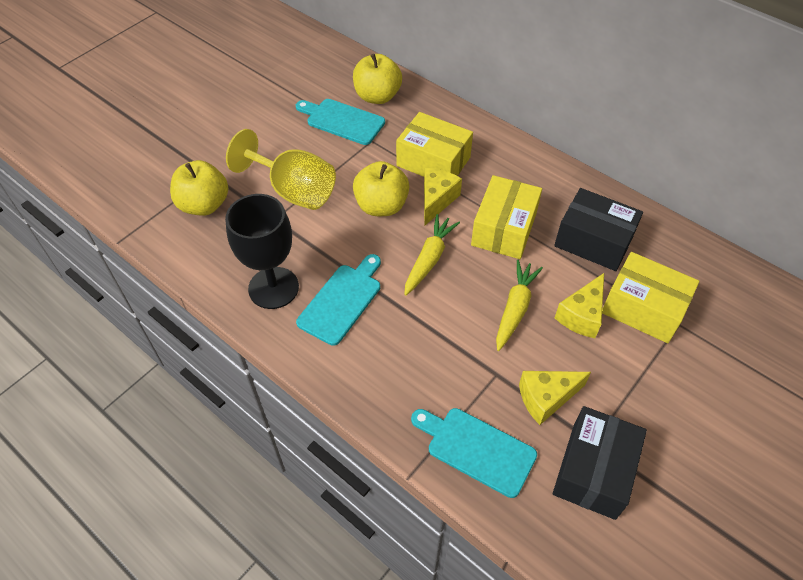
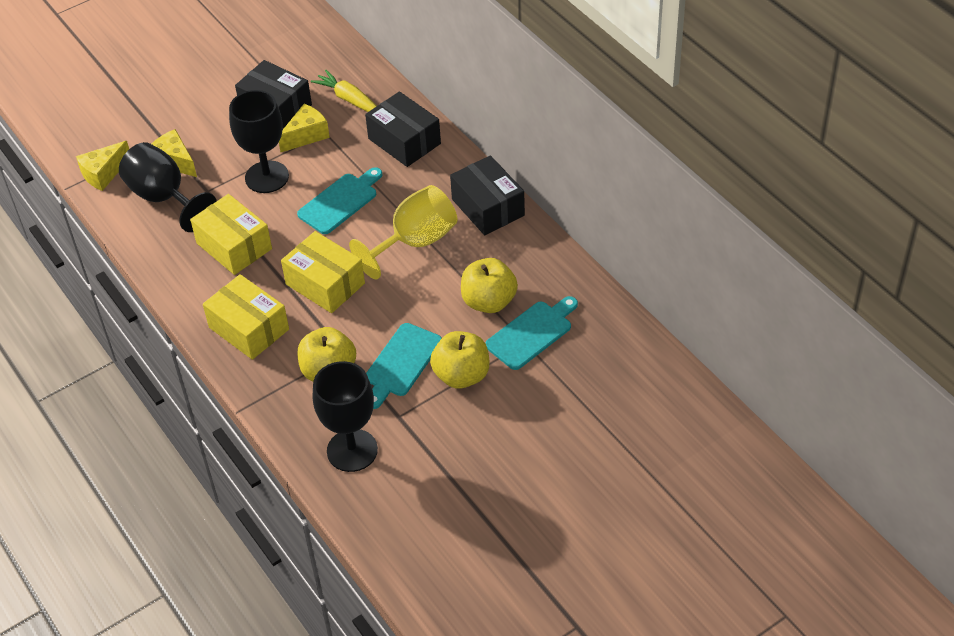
black box: 2 -> 3
black goblet: 1 -> 3
yellow carrot: 2 -> 1

